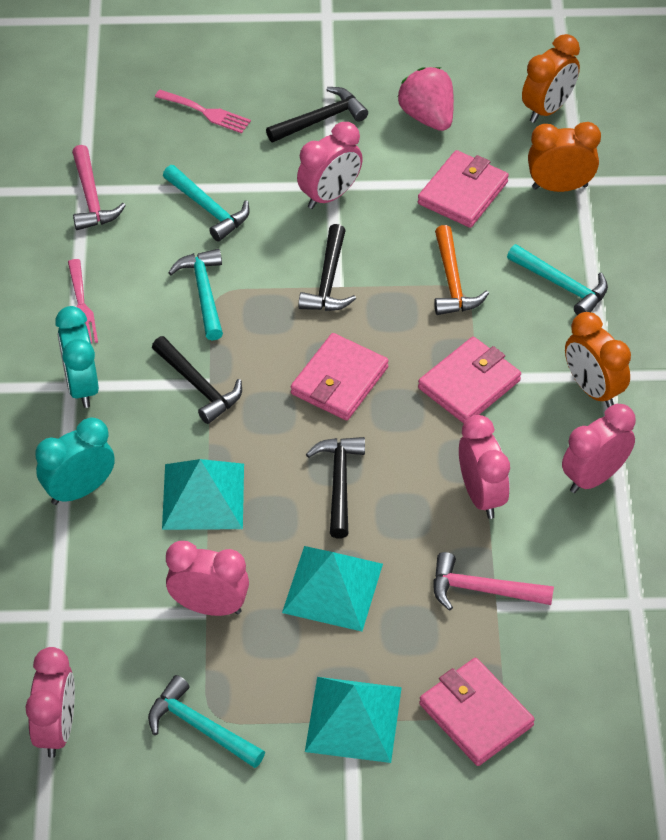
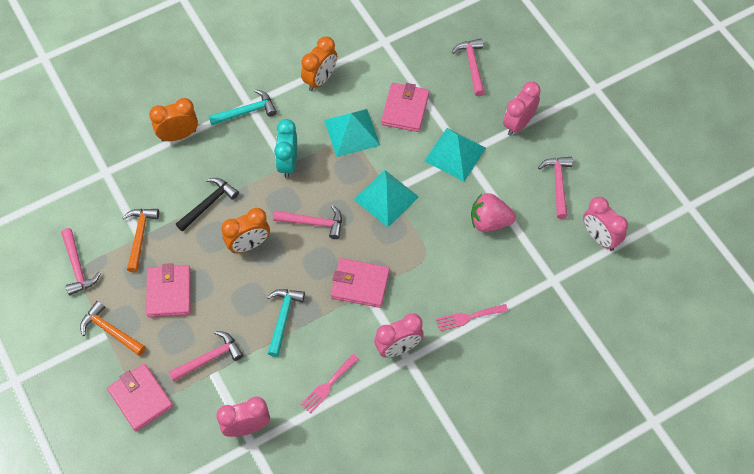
black hammer: 4 -> 1
orange hammer: 1 -> 2
pink clock: 5 -> 4
pink hammer: 2 -> 5
turquoise clock: 2 -> 1
turquoise hammer: 4 -> 2

